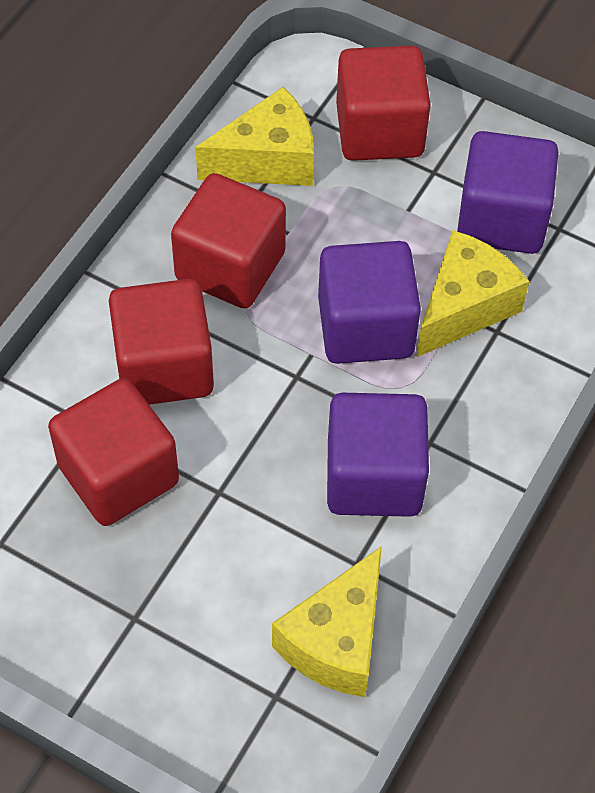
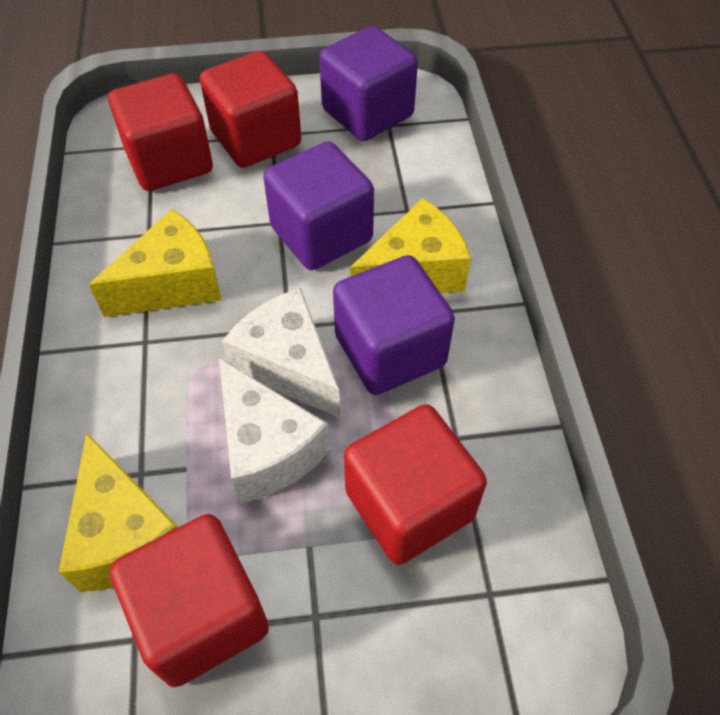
white cheese: 0 -> 2

